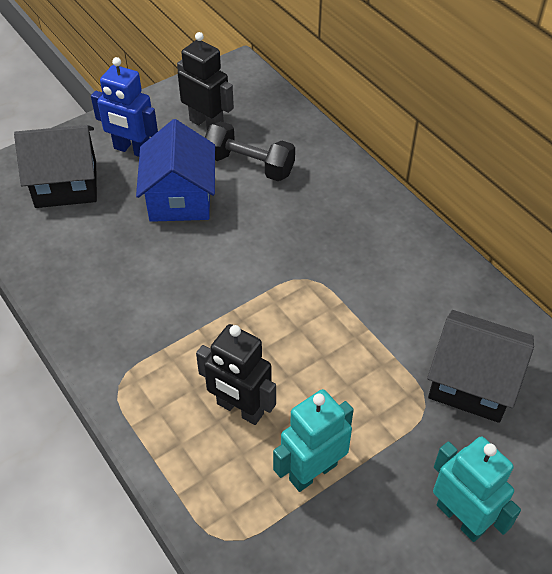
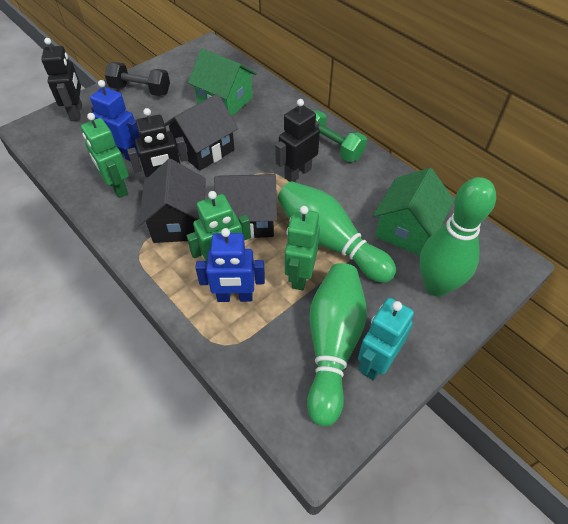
black house: 2 -> 3
black robot: 2 -> 3
blue house: 1 -> 0
blue robot: 1 -> 2
green bowling pin: 0 -> 3
green dumbbell: 0 -> 1
green house: 0 -> 2
green robot: 0 -> 3
turquoise robot: 2 -> 1

